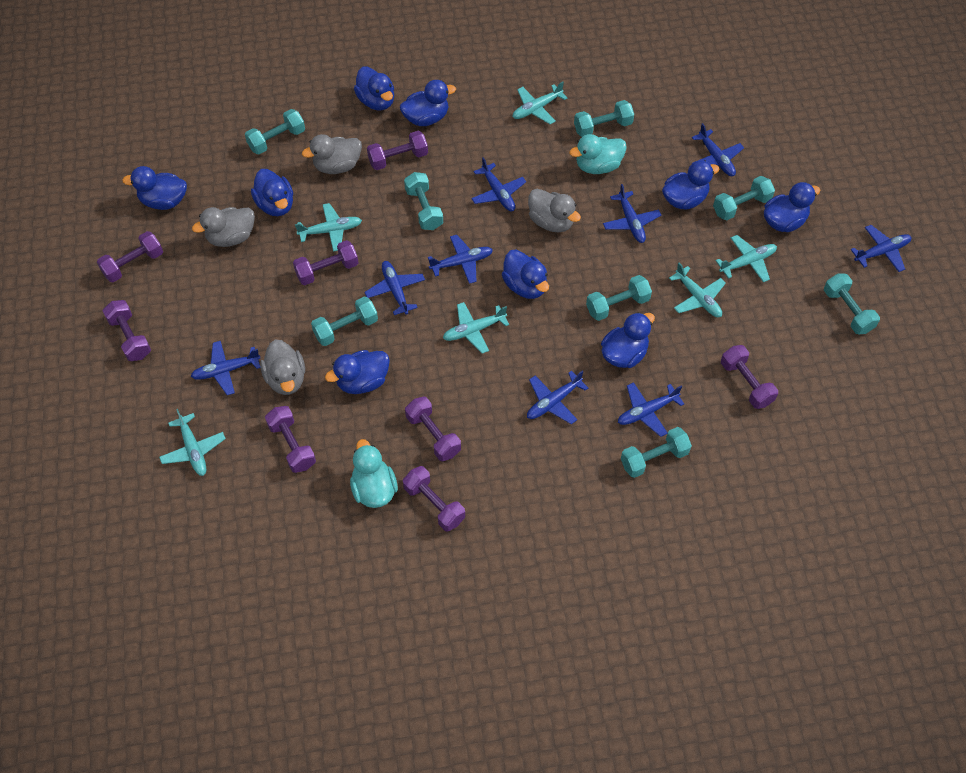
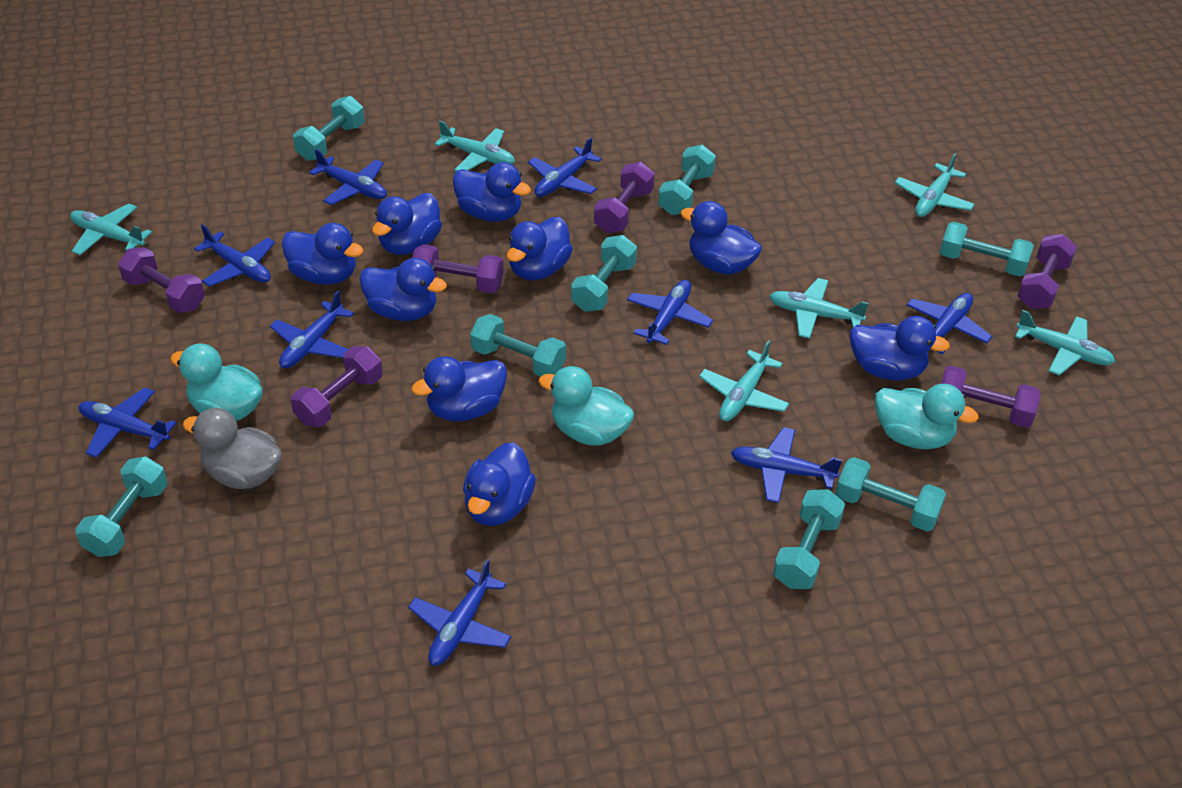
grey duck: 4 -> 1
purple dumbbell: 8 -> 6
turquoise duck: 2 -> 3

